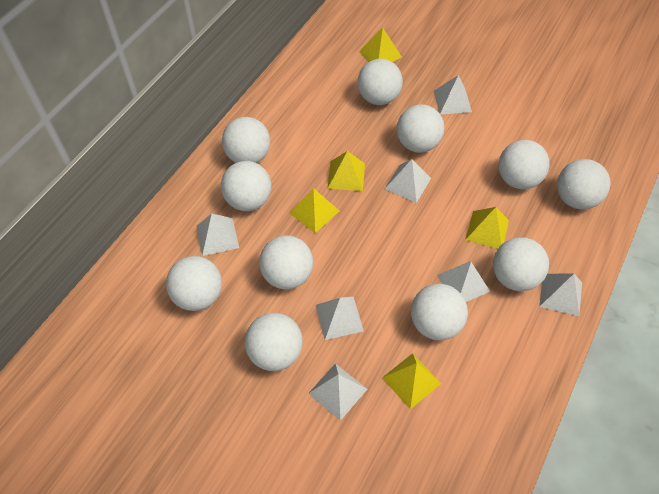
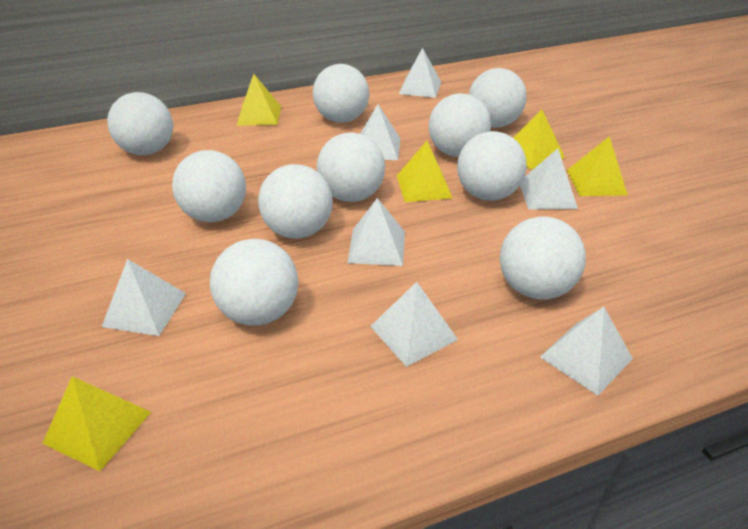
white ball: 11 -> 10

